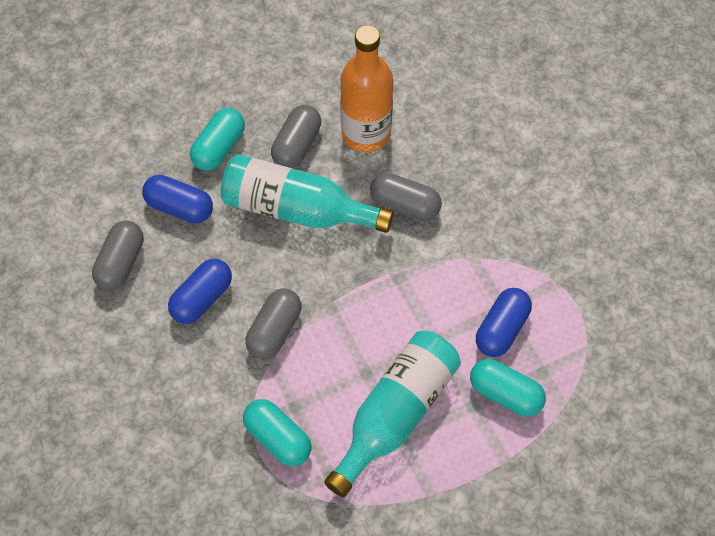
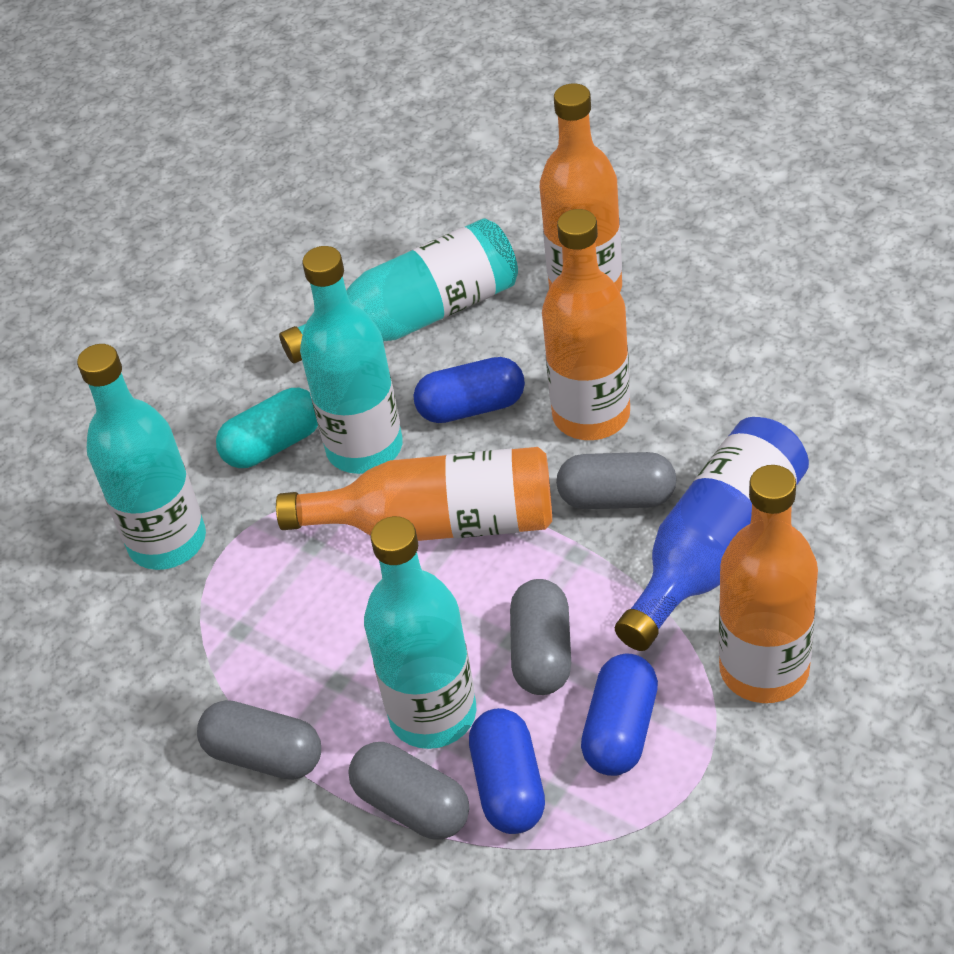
blue bottle: 0 -> 1
orange bottle: 1 -> 4
turquoise bottle: 2 -> 4
turquoise capsule: 3 -> 1

